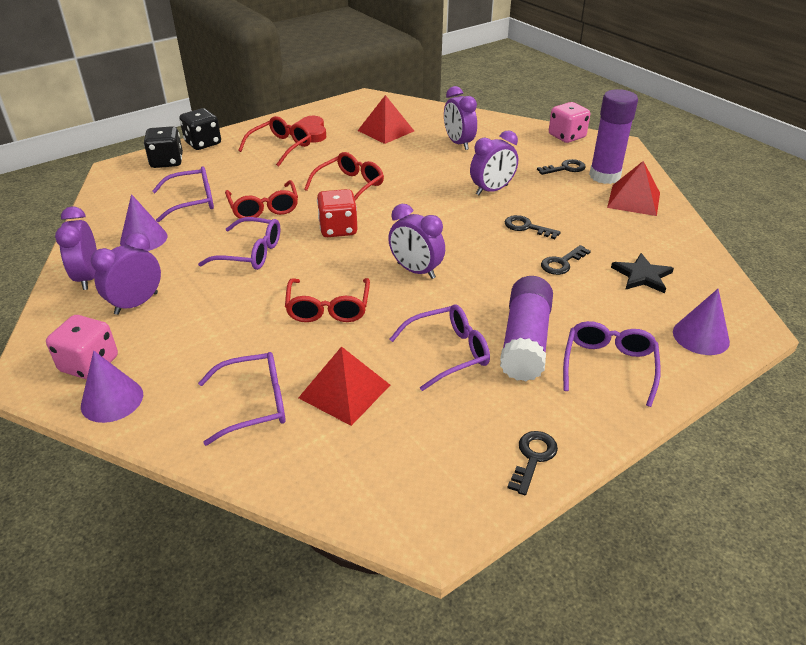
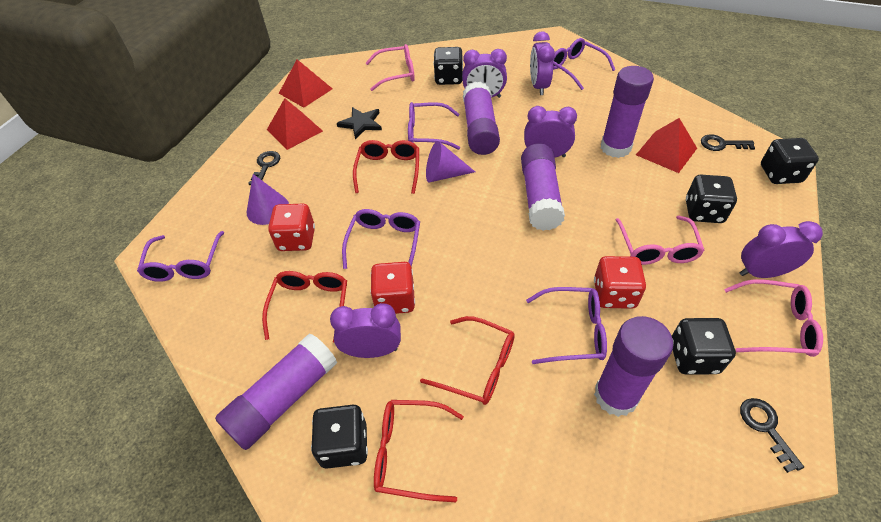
black dice: 2 -> 5
black key: 4 -> 3
pink dice: 2 -> 0
pink glasses: 0 -> 3
purple cone: 3 -> 2
purple glue stick: 2 -> 5
red dice: 1 -> 3
red heart: 1 -> 0

